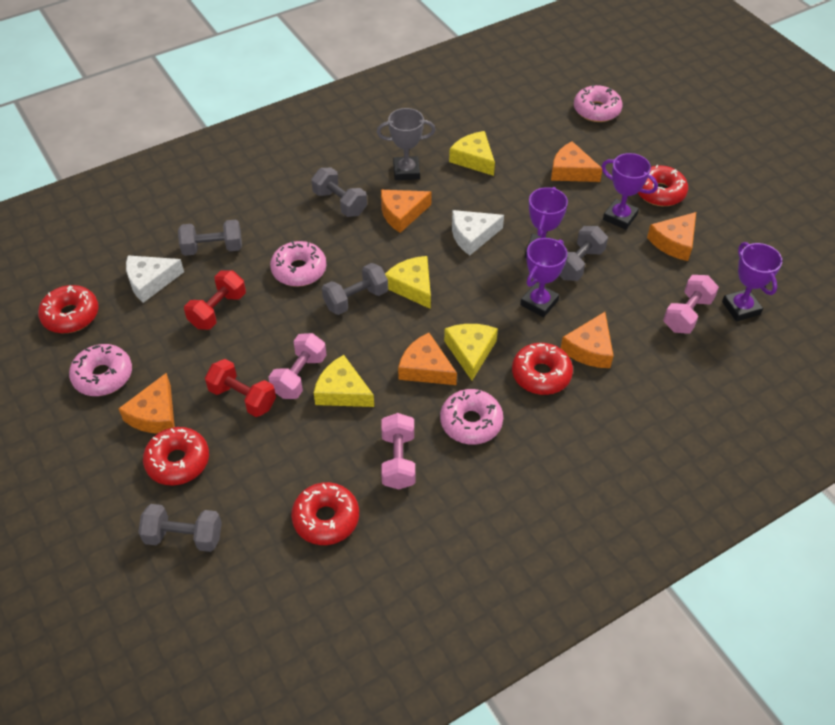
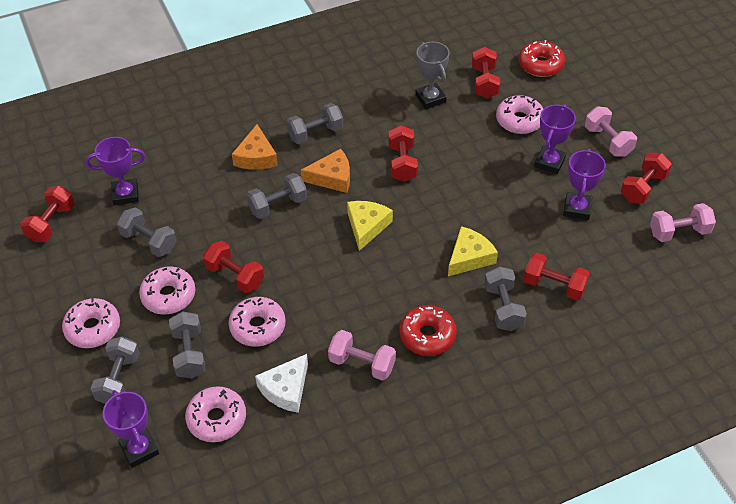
grey dumbbell: 5 -> 6
orange cheese: 6 -> 2
pink donut: 4 -> 5
red donut: 5 -> 2
red dumbbell: 2 -> 6
white cheese: 2 -> 1
yellow cheese: 4 -> 2

